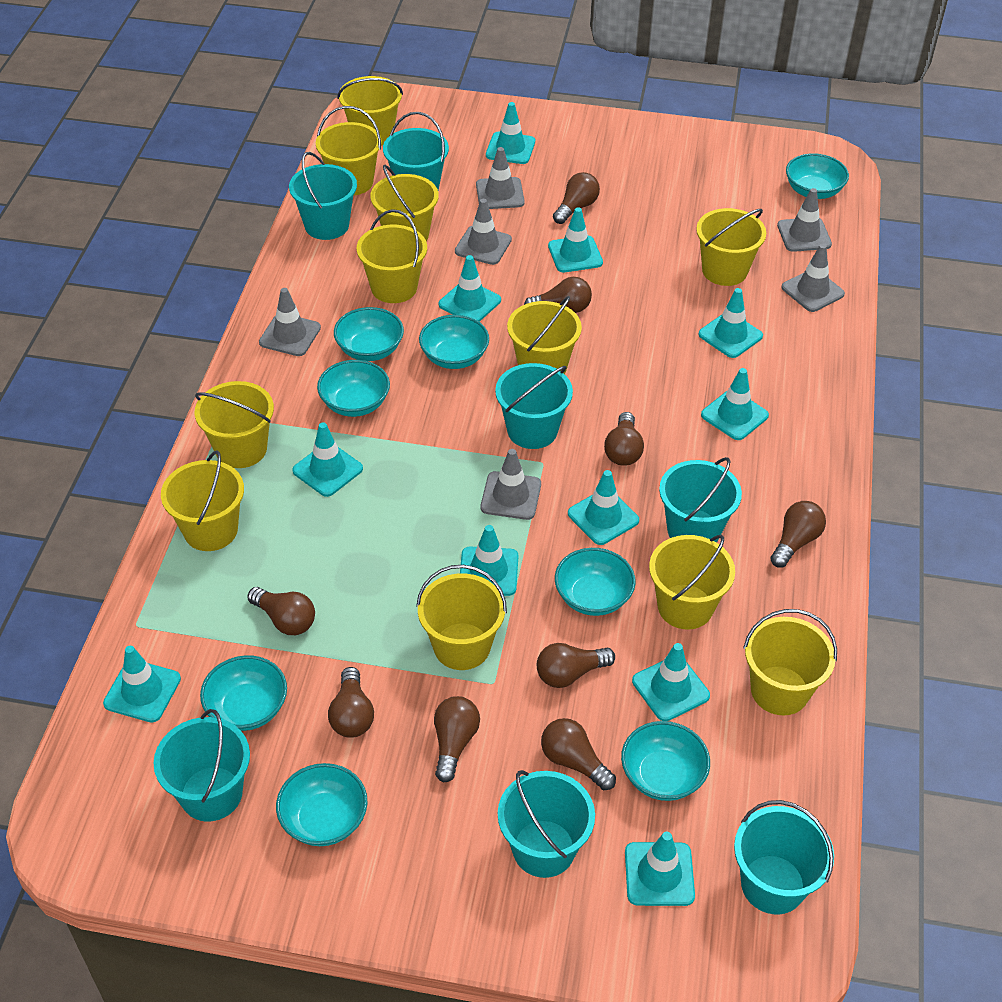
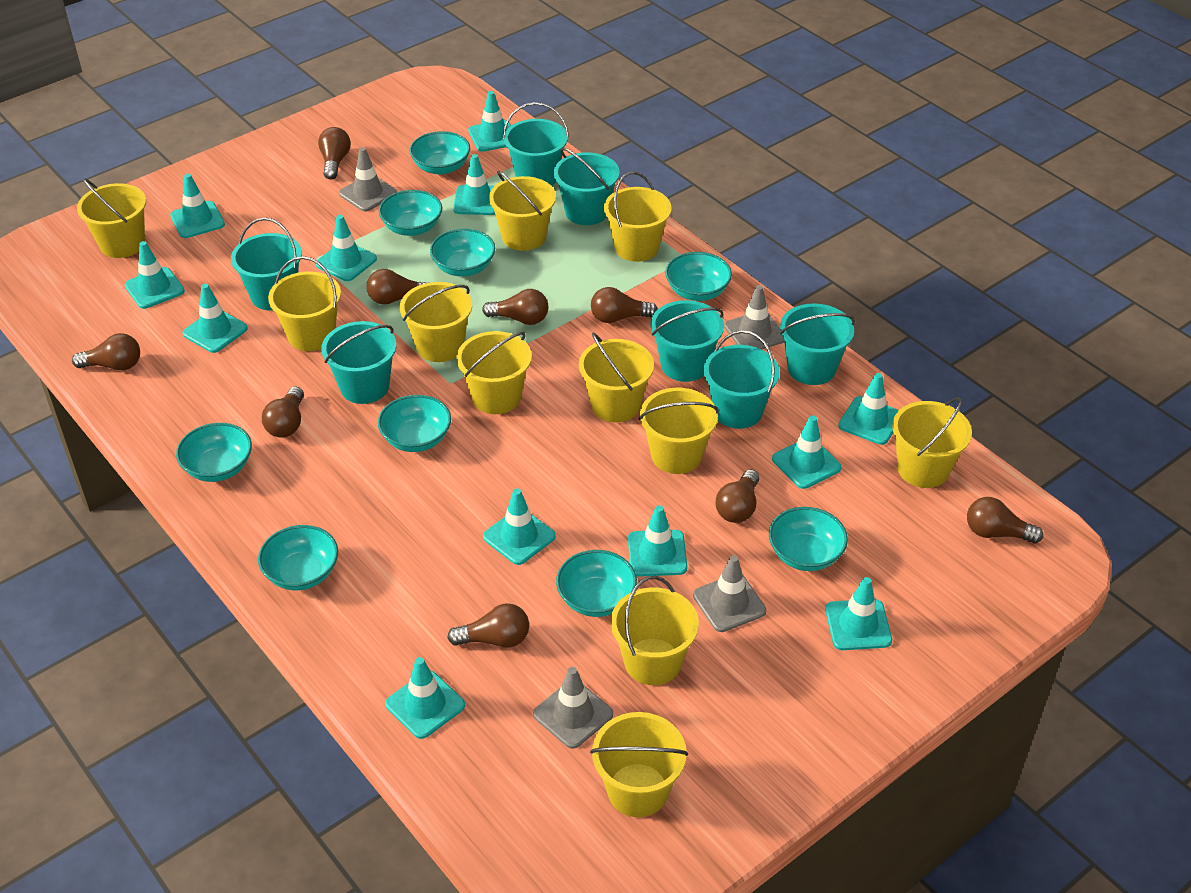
grey traffic cone: 6 -> 4
turquoise bowl: 8 -> 9
turquoise traffic cone: 11 -> 12

